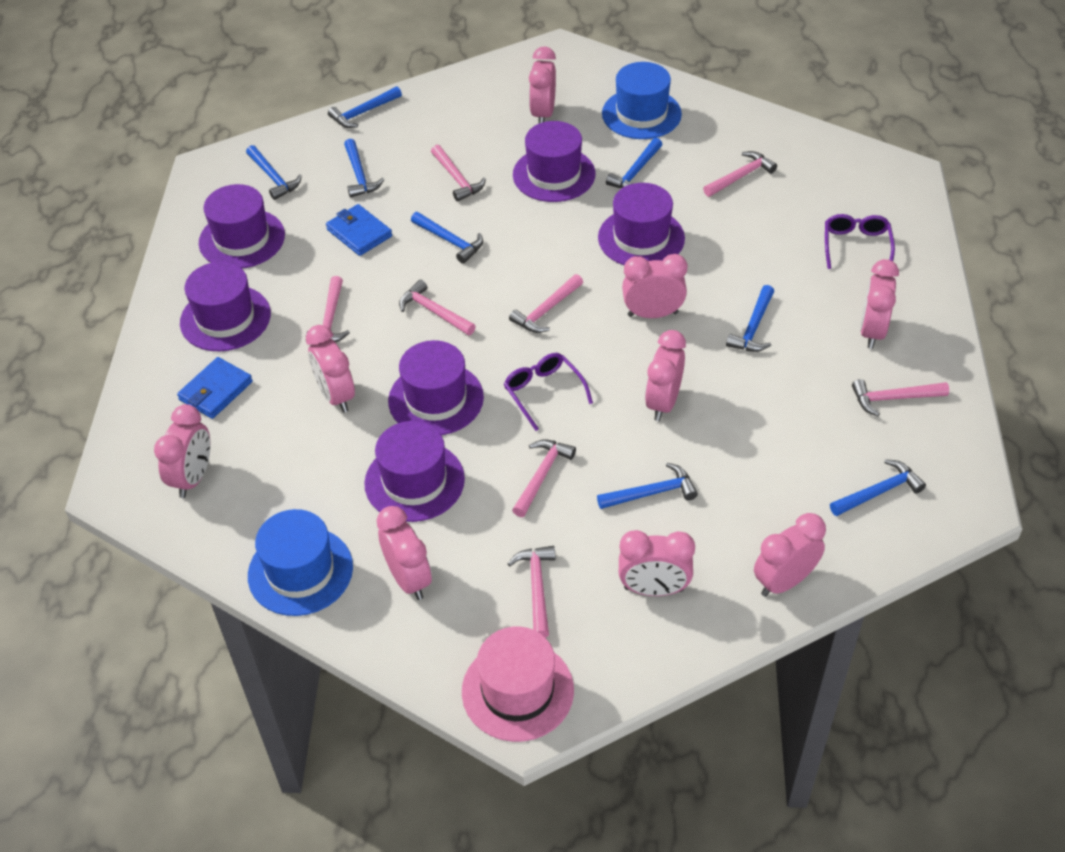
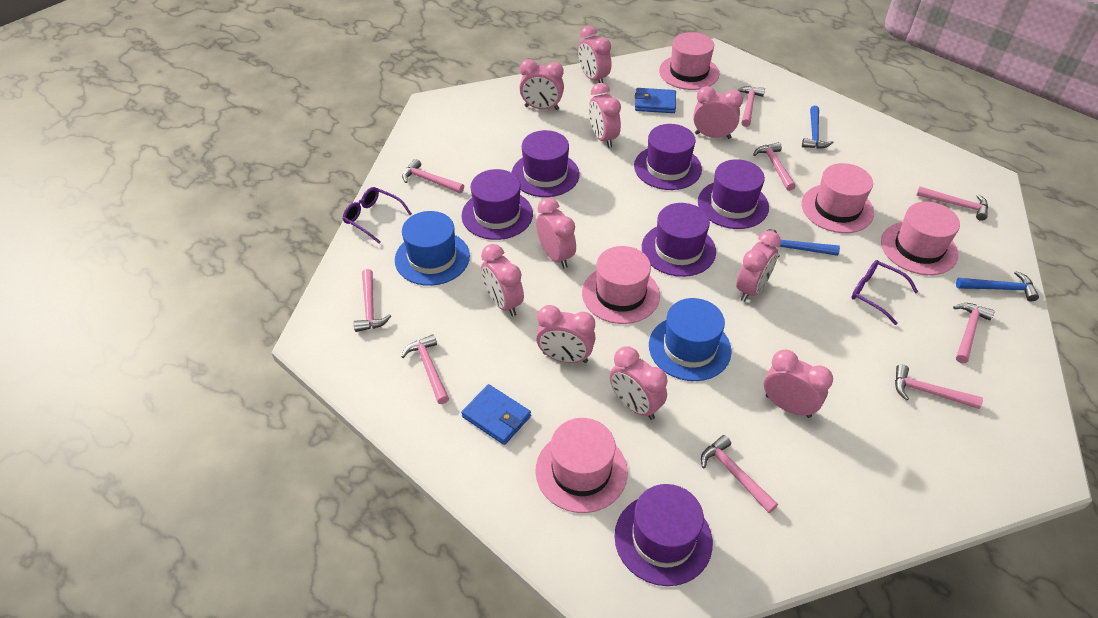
blue hammer: 8 -> 3
pink clock: 9 -> 10
pink hammer: 8 -> 9
pink hat: 1 -> 5

